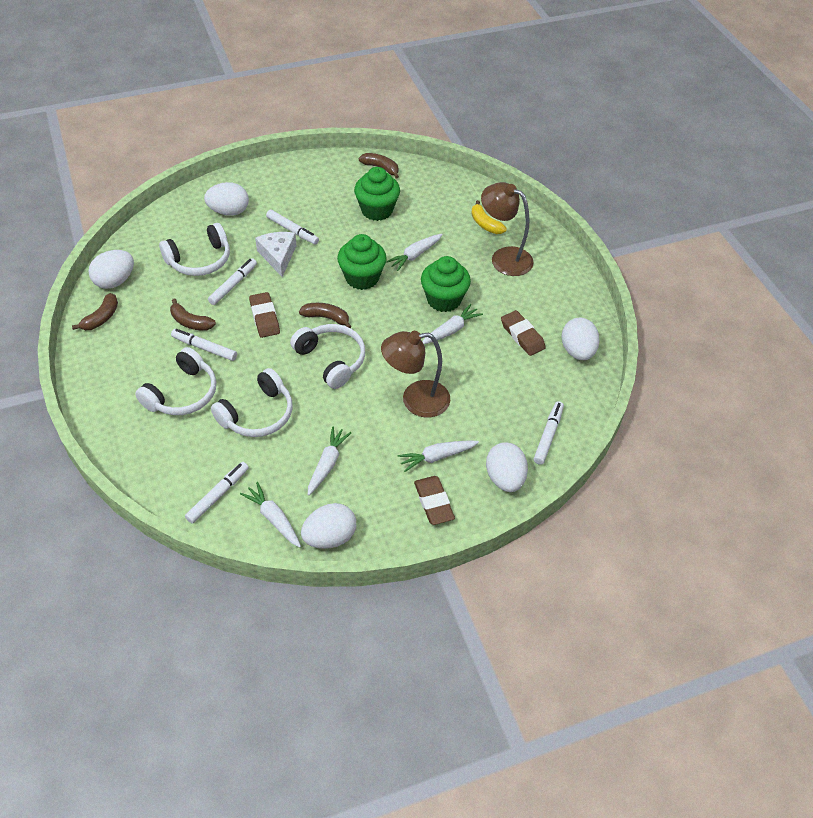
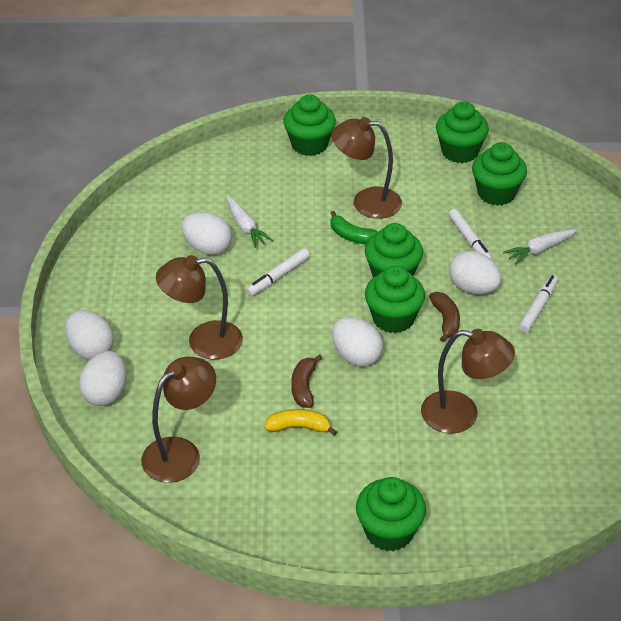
brown banana: 4 -> 2
brown eraser: 3 -> 0
brown lamp: 2 -> 4
green banana: 0 -> 1
green cupcake: 3 -> 6
white carrot: 5 -> 2
white cheese: 1 -> 0
white headphones: 4 -> 0
white marker: 5 -> 3

